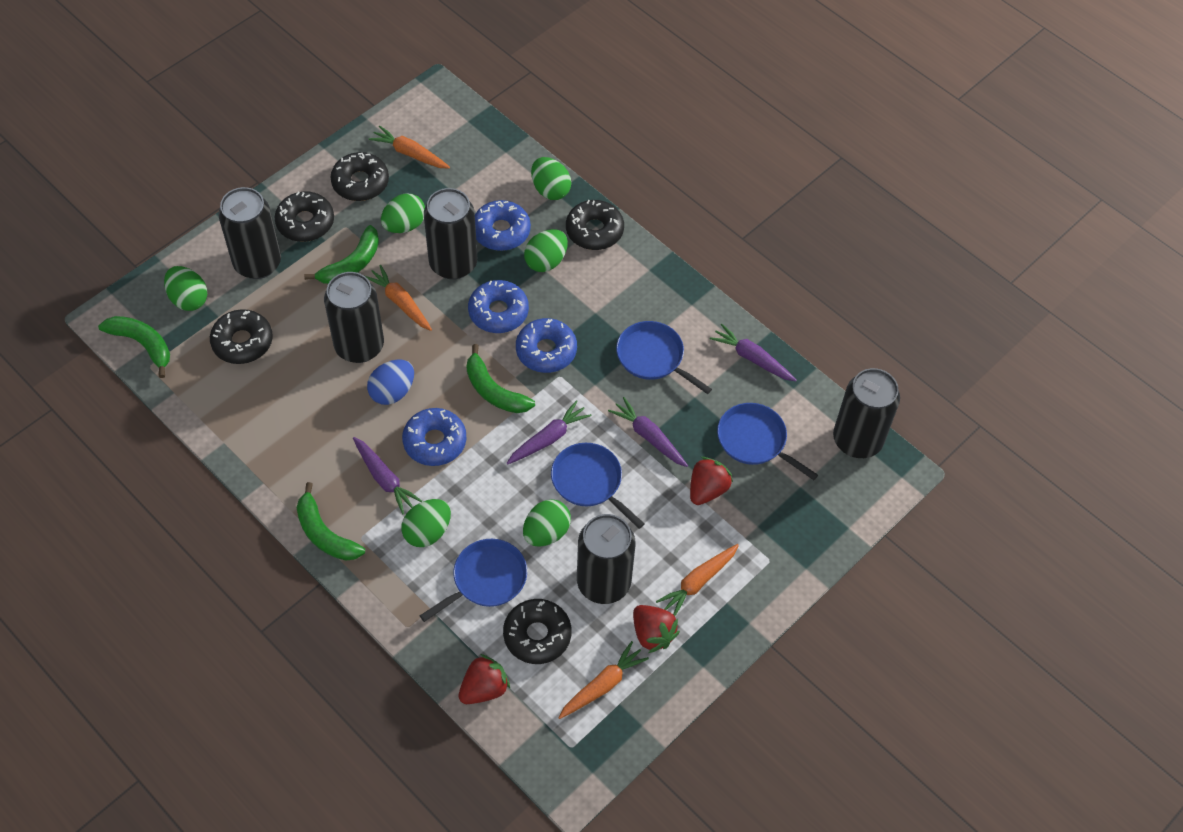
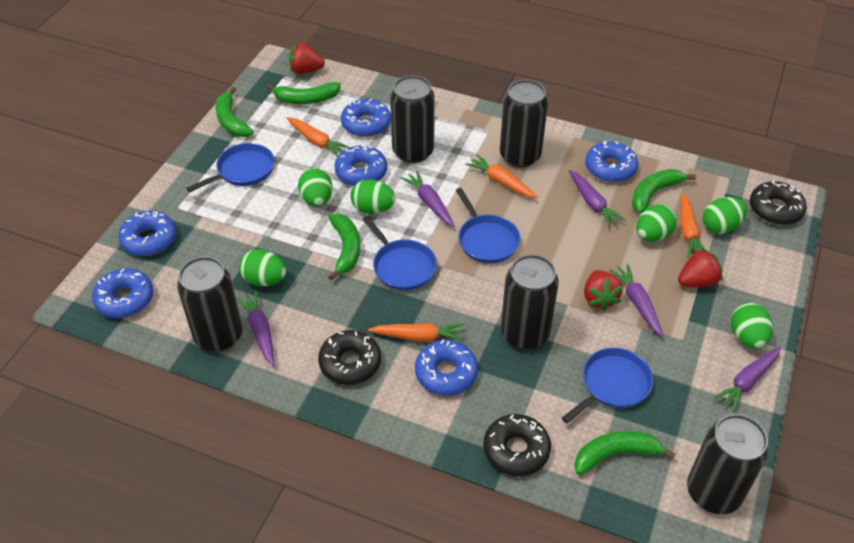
black donut: 5 -> 3
blue donut: 4 -> 6
blue egg: 1 -> 0
green banana: 4 -> 5
purple carrot: 4 -> 5

